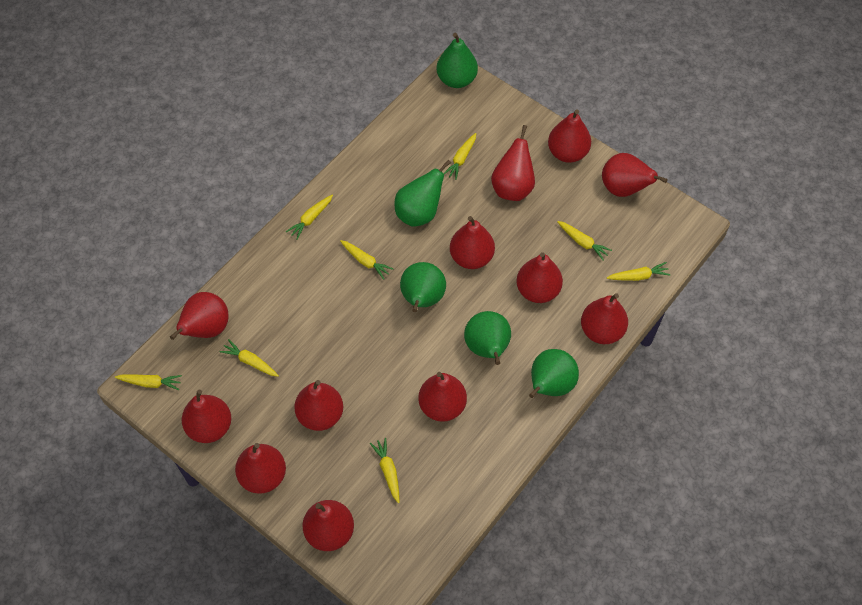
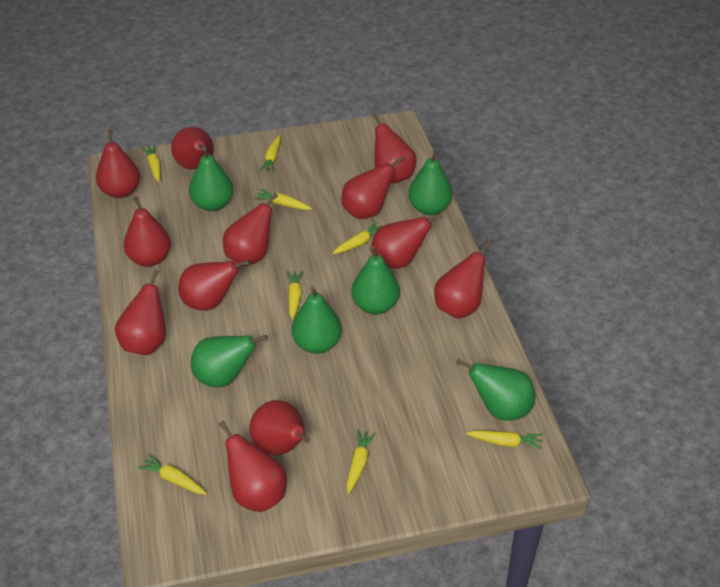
green pear: 5 -> 6

